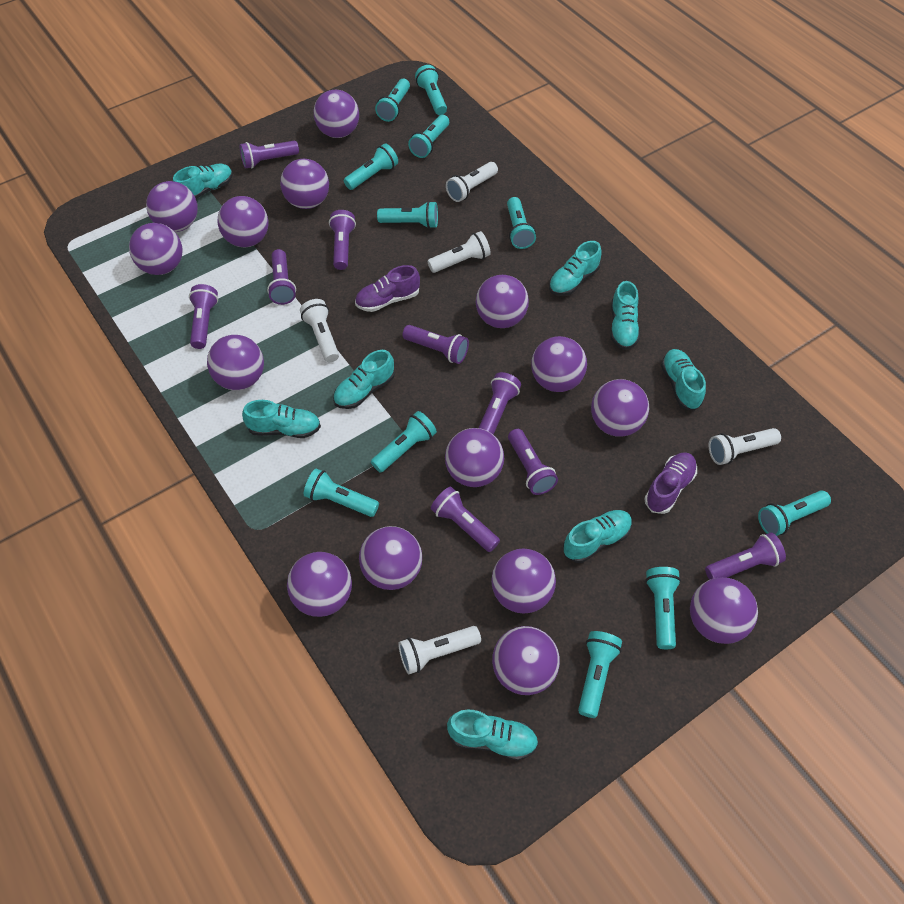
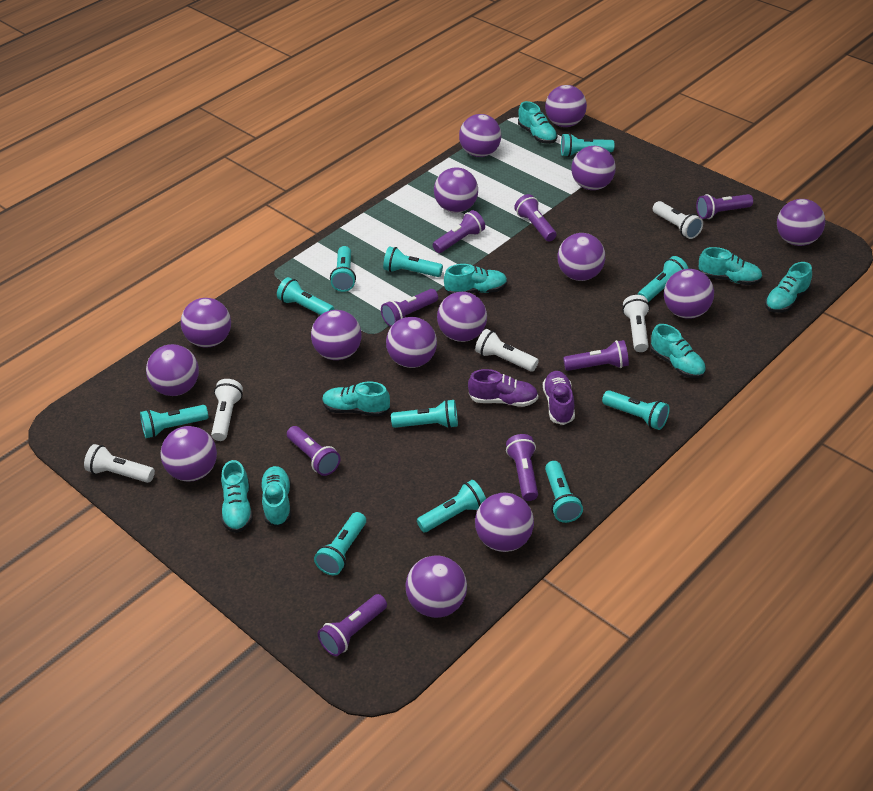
purple flashlight: 9 -> 8

